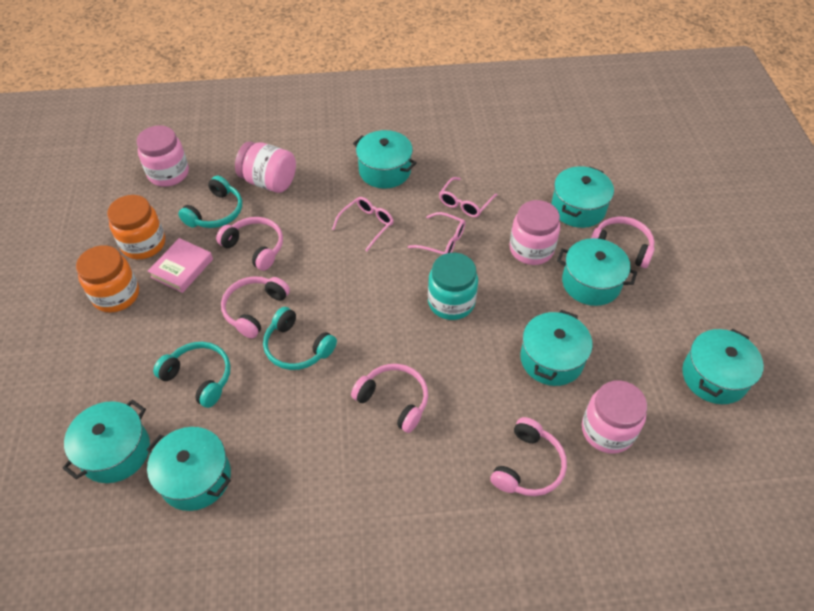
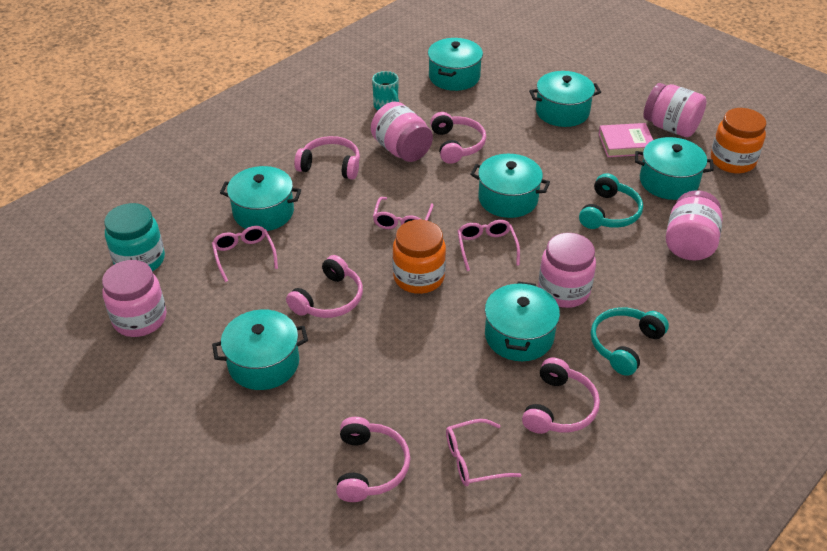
pink glasses: 3 -> 4
pink jar: 4 -> 5
turquoise headphones: 3 -> 2
turquoise mug: 0 -> 1

